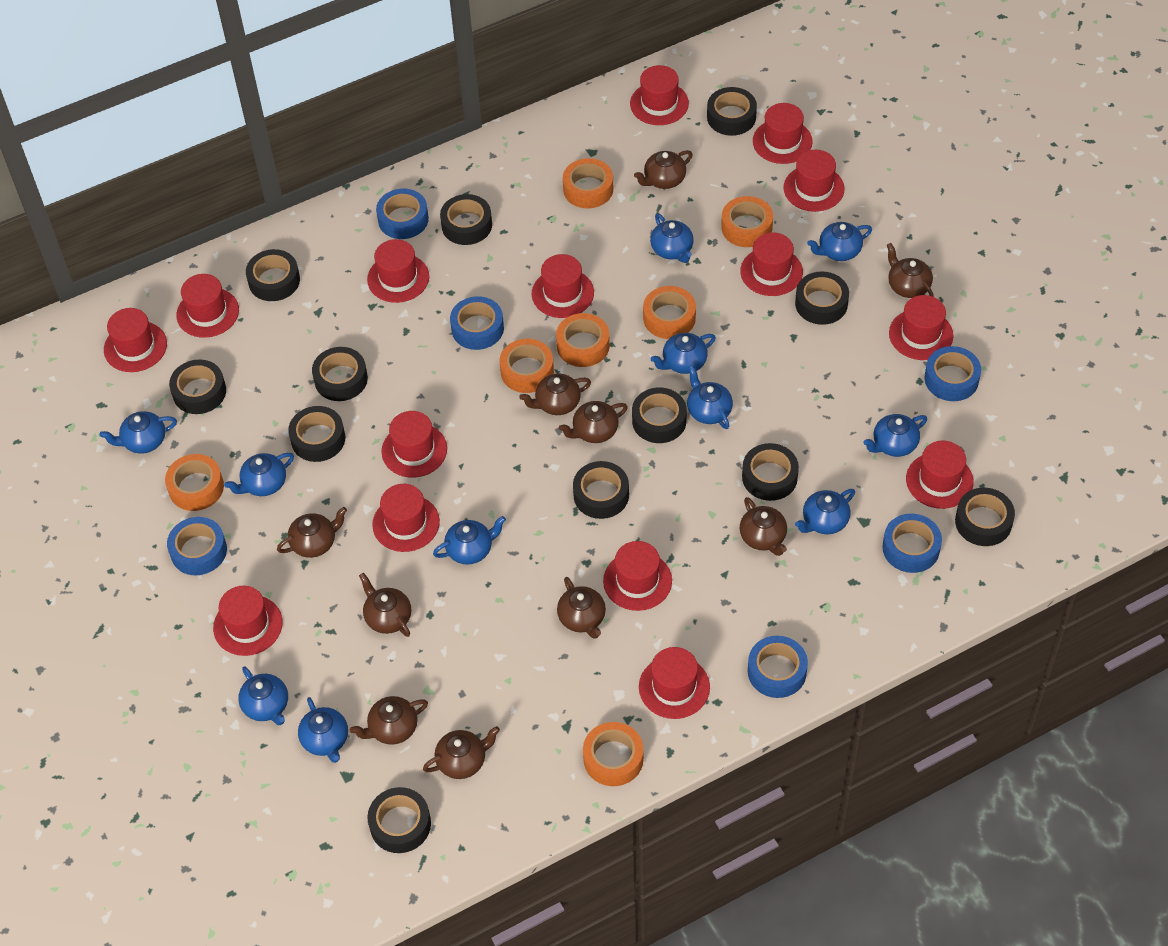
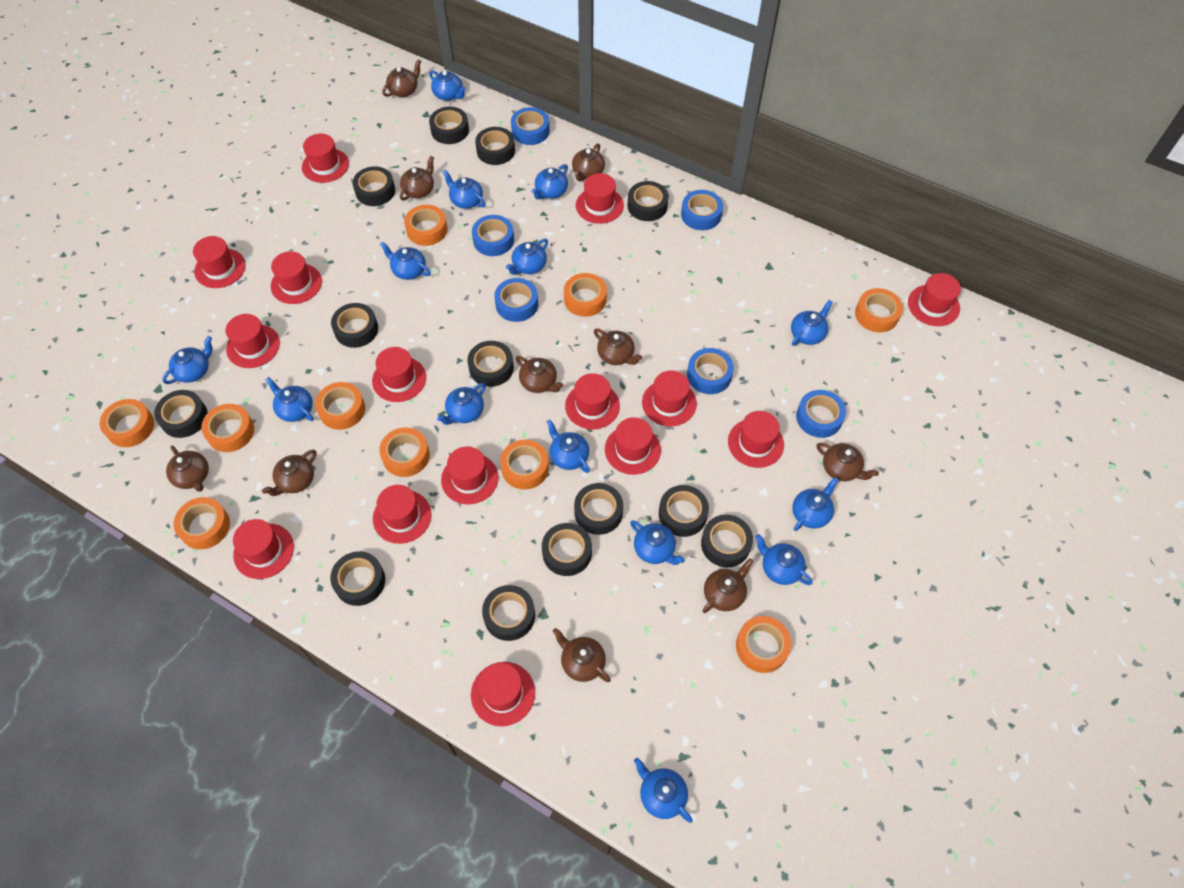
black tape: 12 -> 13
blue teapot: 11 -> 14
orange tape: 7 -> 10

